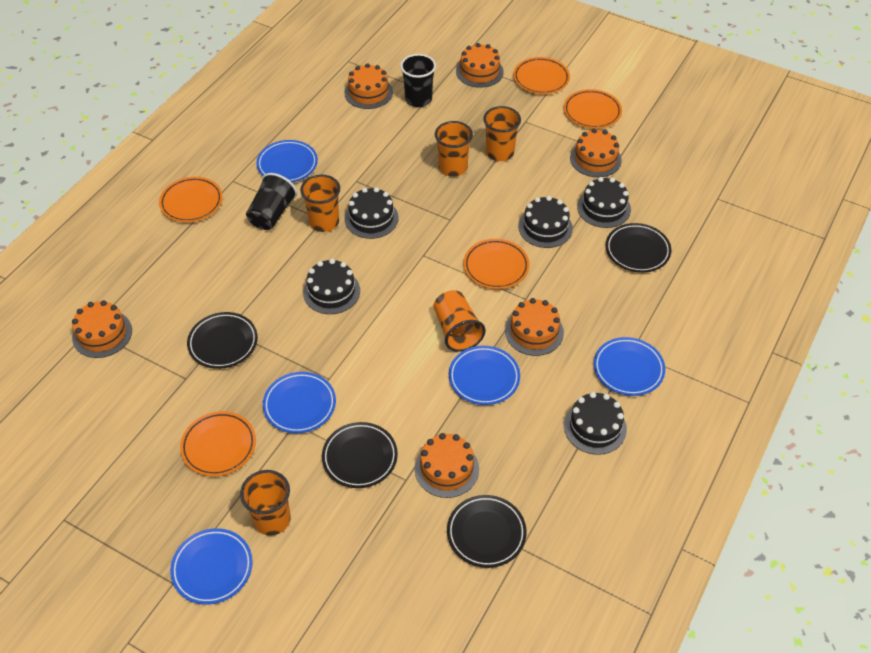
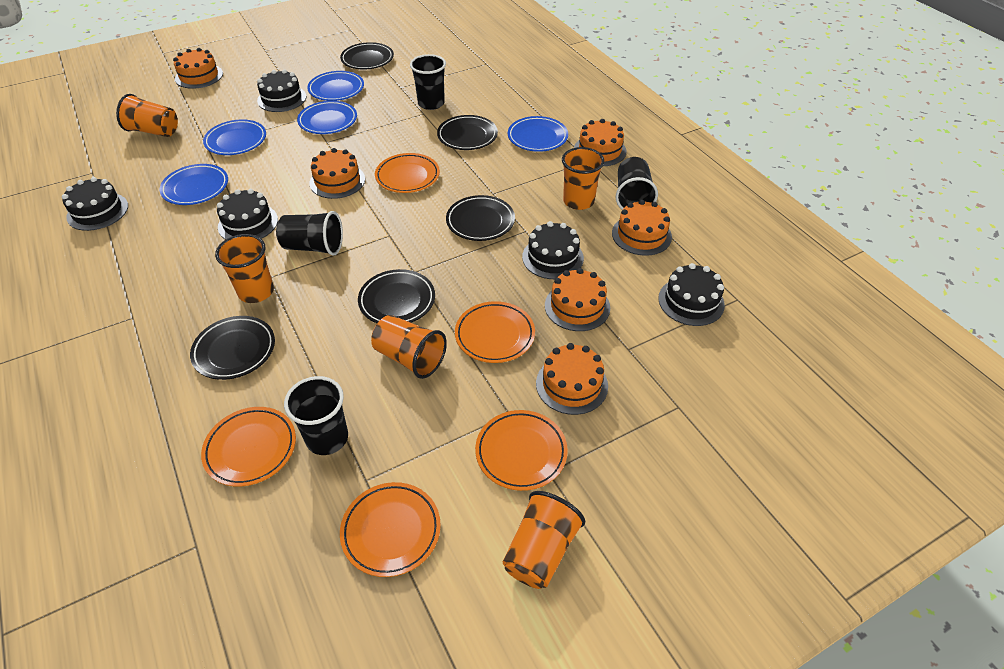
black cup: 2 -> 4
black plate: 4 -> 5

